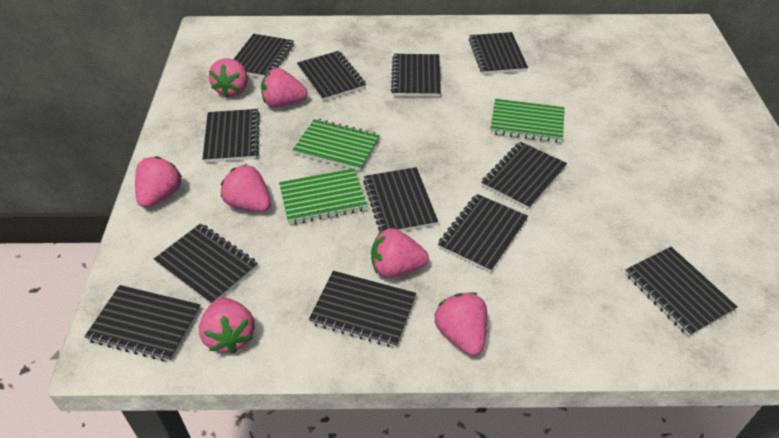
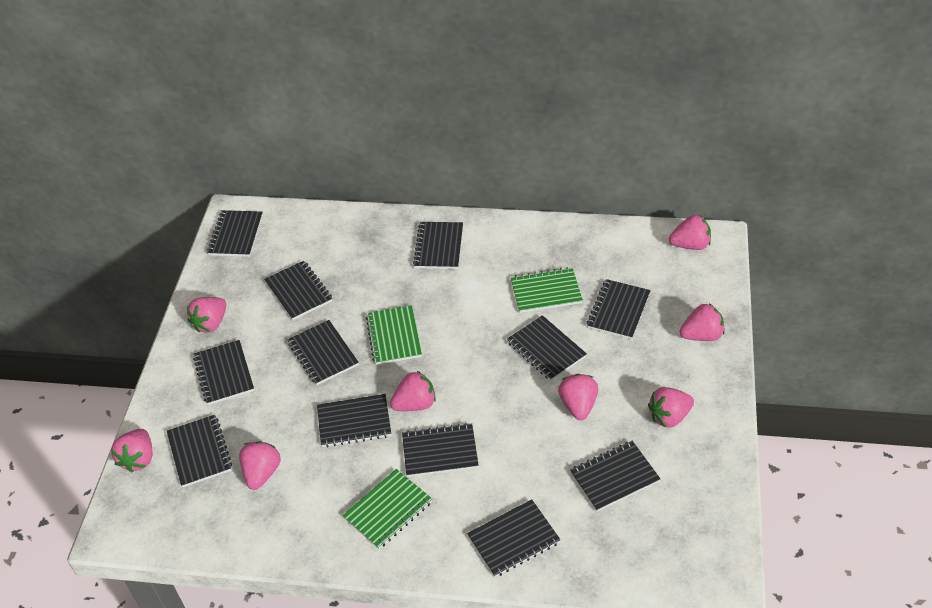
pink strawberry: 7 -> 8

